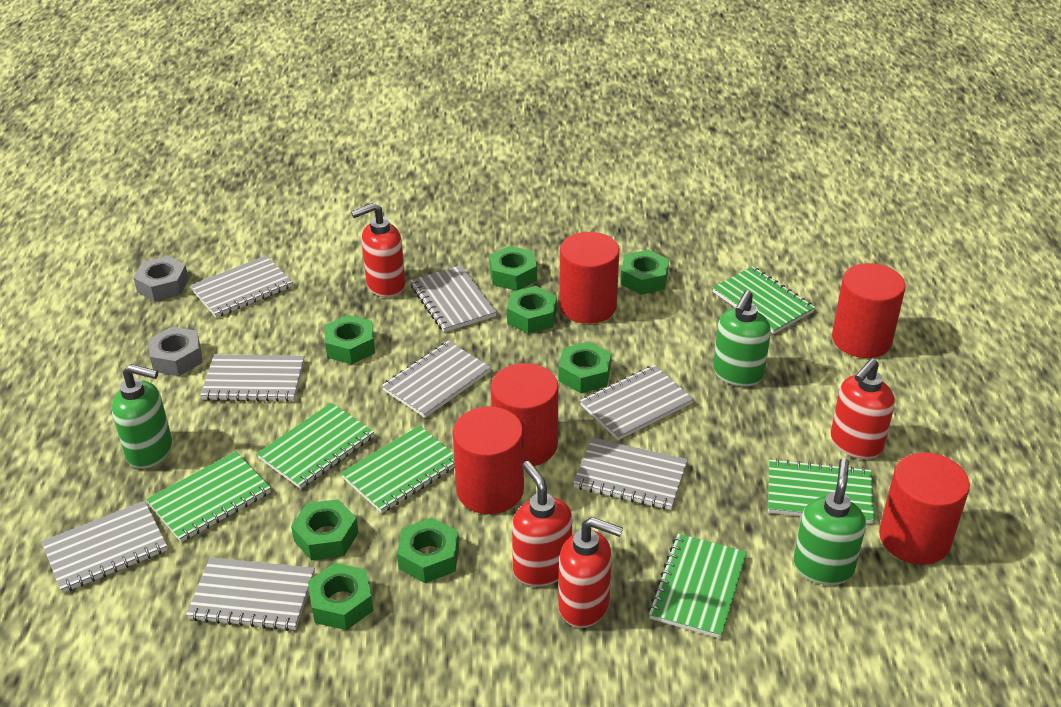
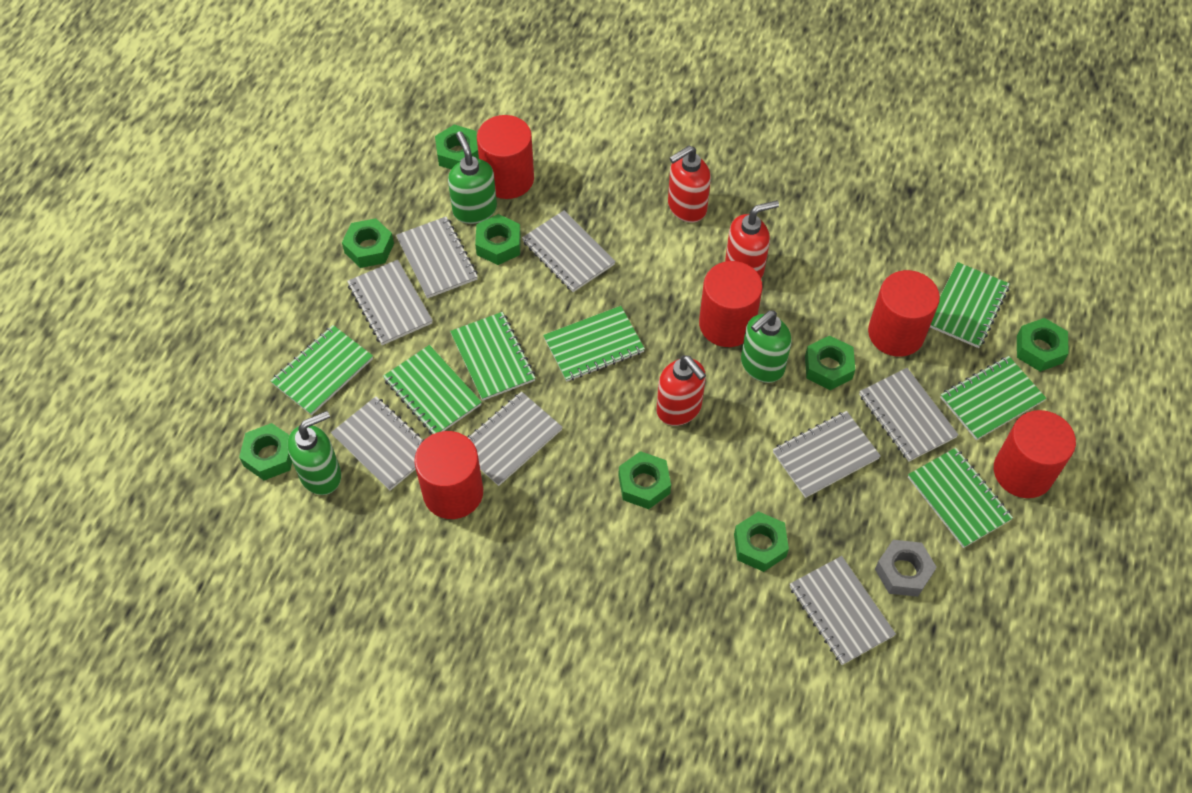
green notebook: 6 -> 7
grey nut: 2 -> 1
red soap dispenser: 4 -> 3

